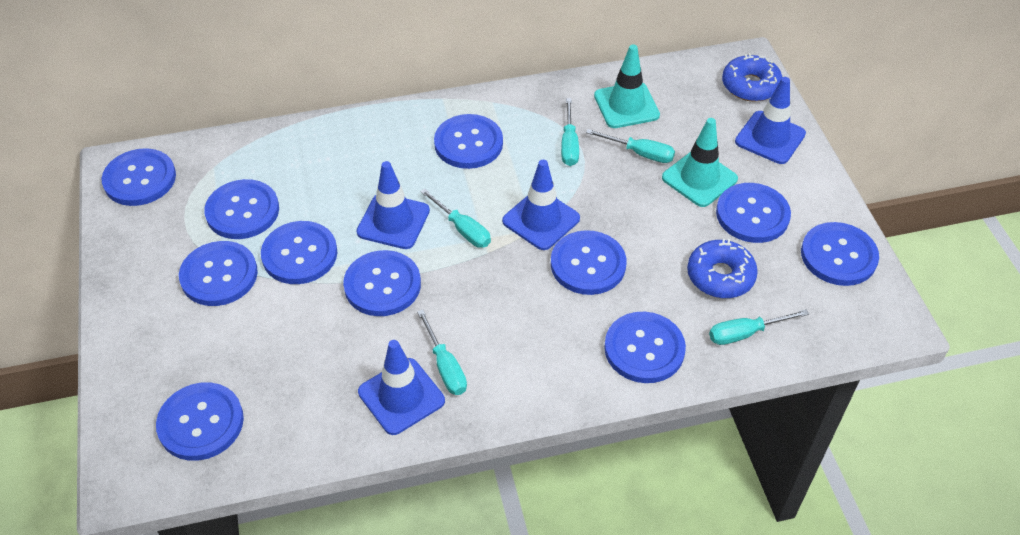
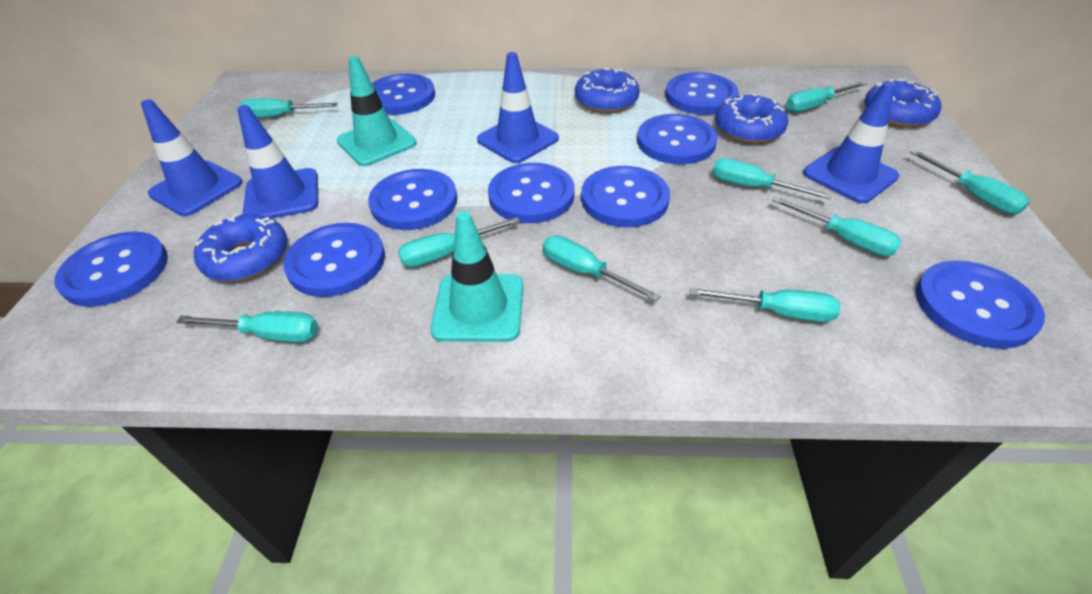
blue button: 11 -> 9
blue donut: 2 -> 4
turquoise screwdriver: 5 -> 9

